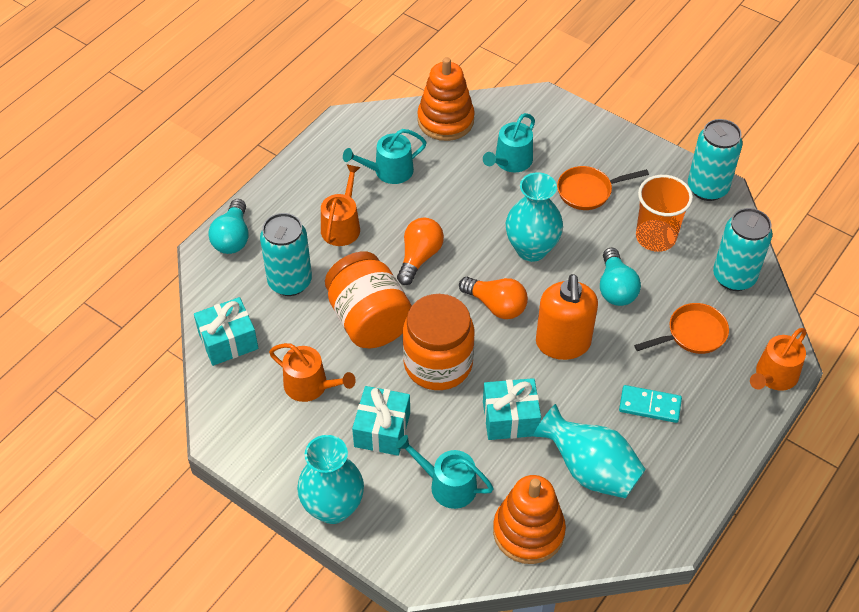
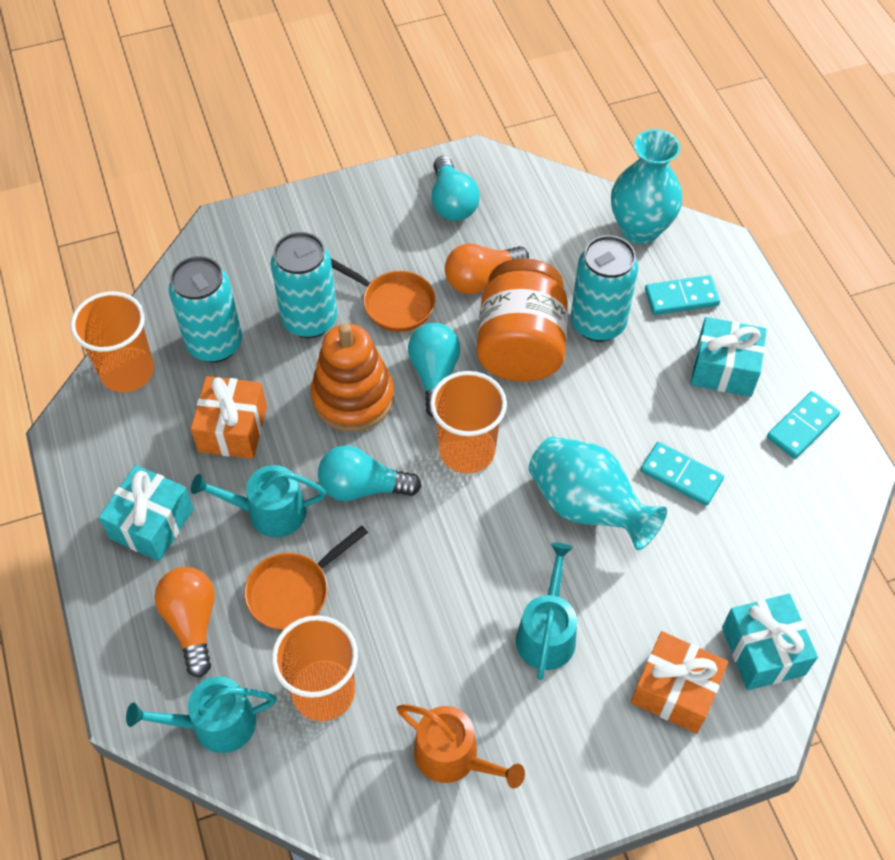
orange cup: 1 -> 3
orange gift: 0 -> 2
orange jar: 2 -> 1
orange soap dispenser: 1 -> 0
orange stacking toy: 2 -> 1
orange watering can: 3 -> 1
turquoise domino: 1 -> 3
turquoise light bulb: 2 -> 3
turquoise vase: 3 -> 2

